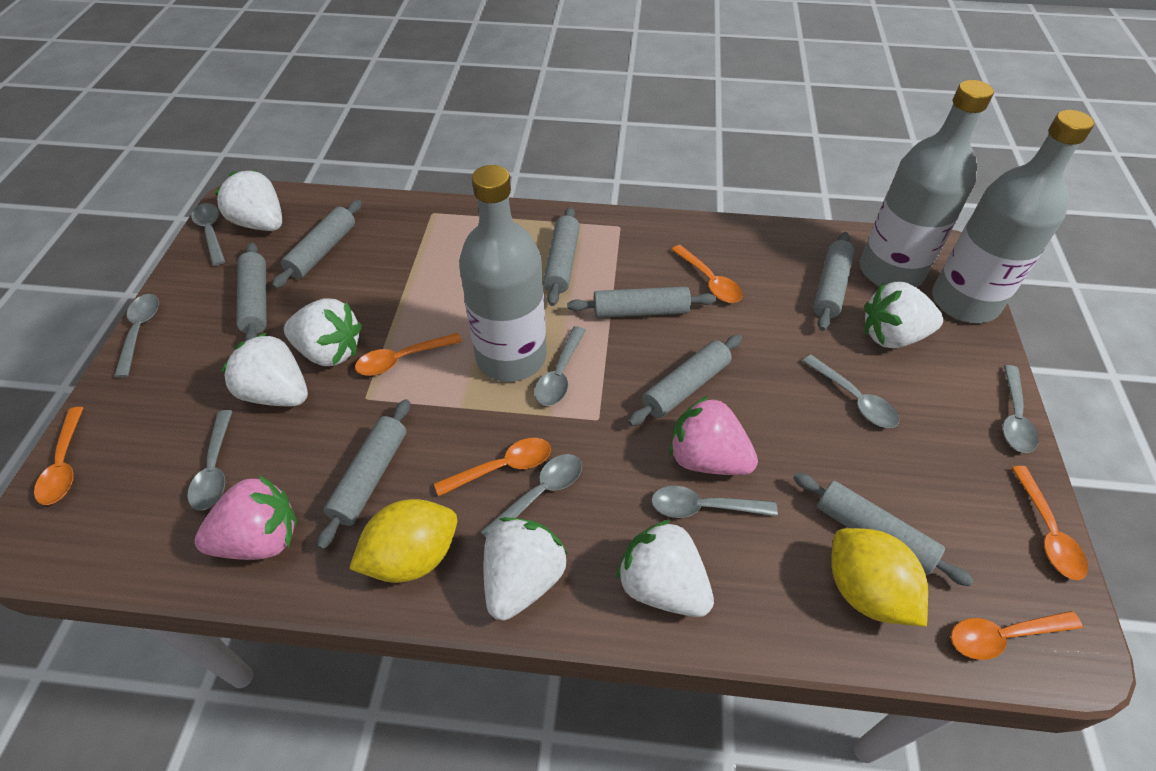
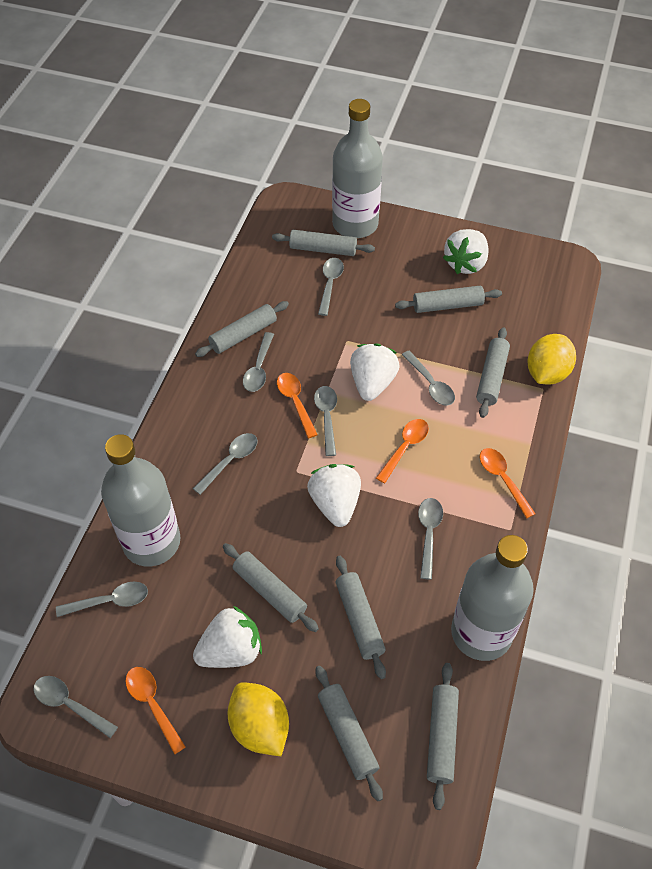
orange spoon: 6 -> 4
pink strawberry: 2 -> 0
white strawberry: 6 -> 4

